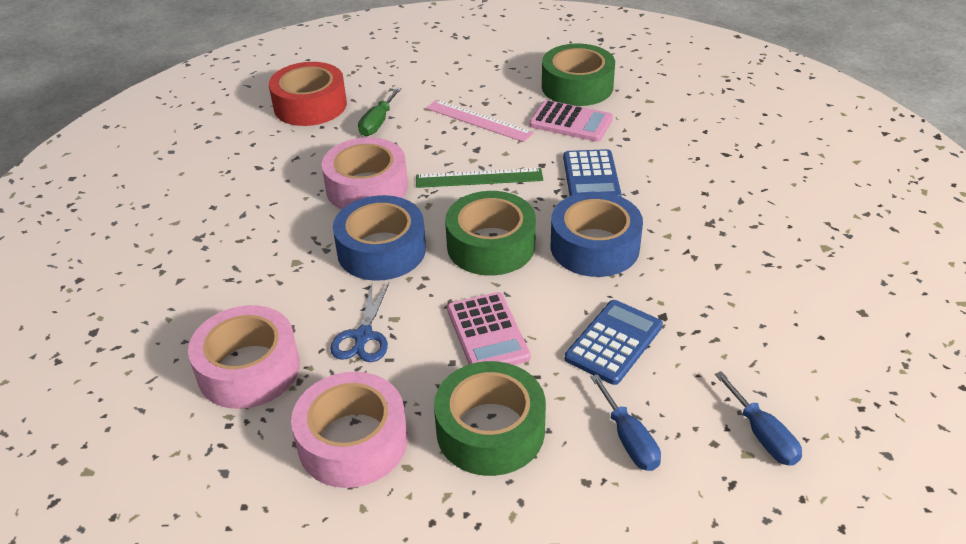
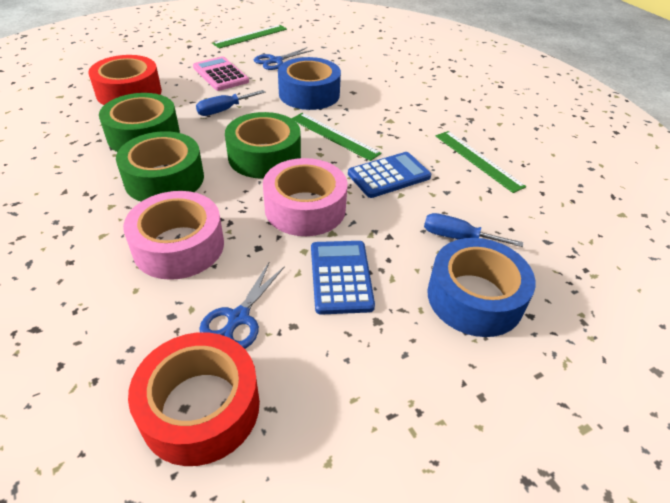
blue scissors: 1 -> 2
green ruler: 1 -> 3
green screwdriver: 1 -> 0
pink calculator: 2 -> 1
pink ruler: 1 -> 0
pink tape: 3 -> 2
red tape: 1 -> 2

